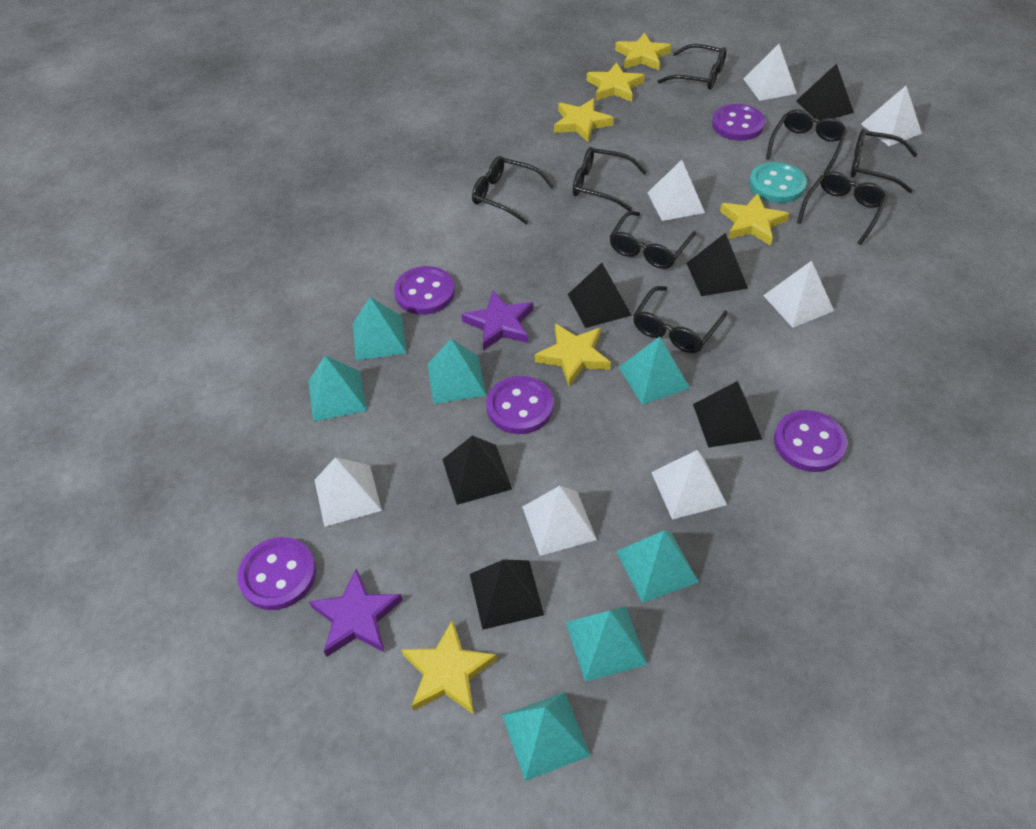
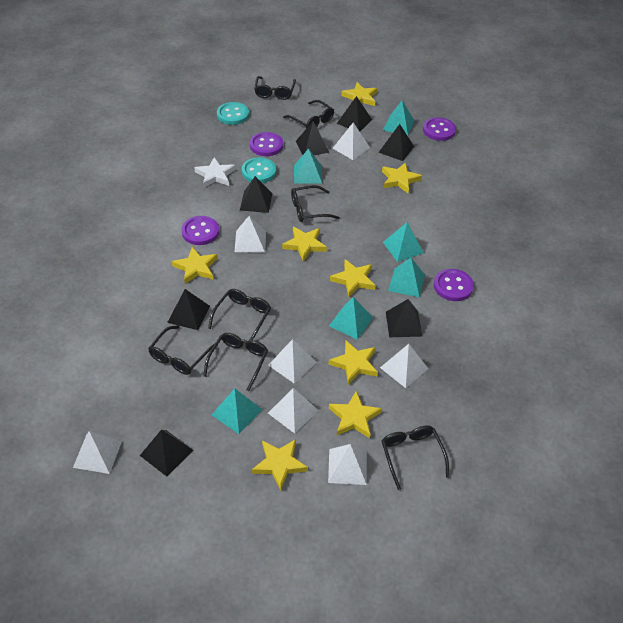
black glasses: 8 -> 7
black pyramid: 6 -> 7
purple button: 5 -> 4
purple star: 2 -> 0
turquoise button: 1 -> 2
turquoise pyramid: 7 -> 6
white star: 0 -> 1
yellow star: 6 -> 8

